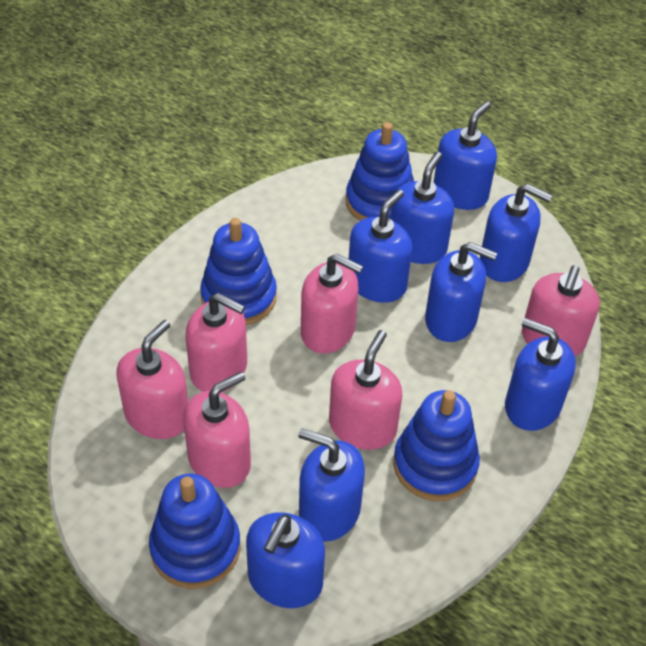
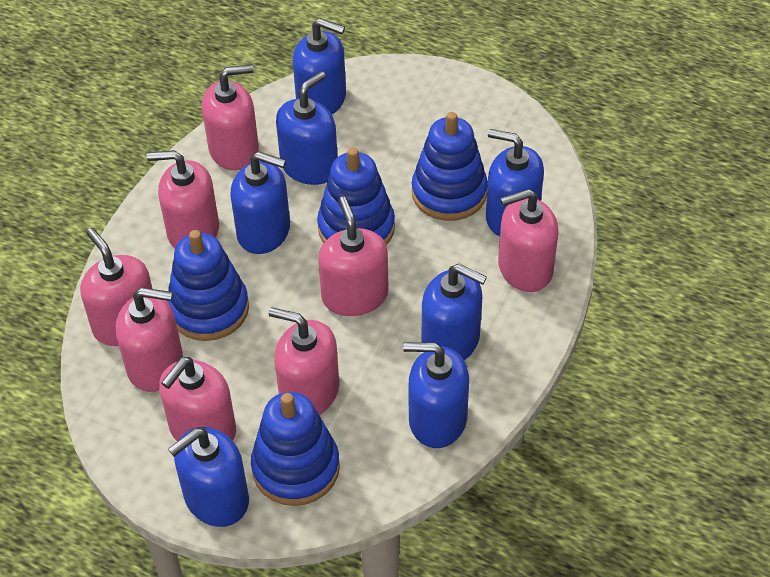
blue soap dispenser: 8 -> 7
pink soap dispenser: 6 -> 8

